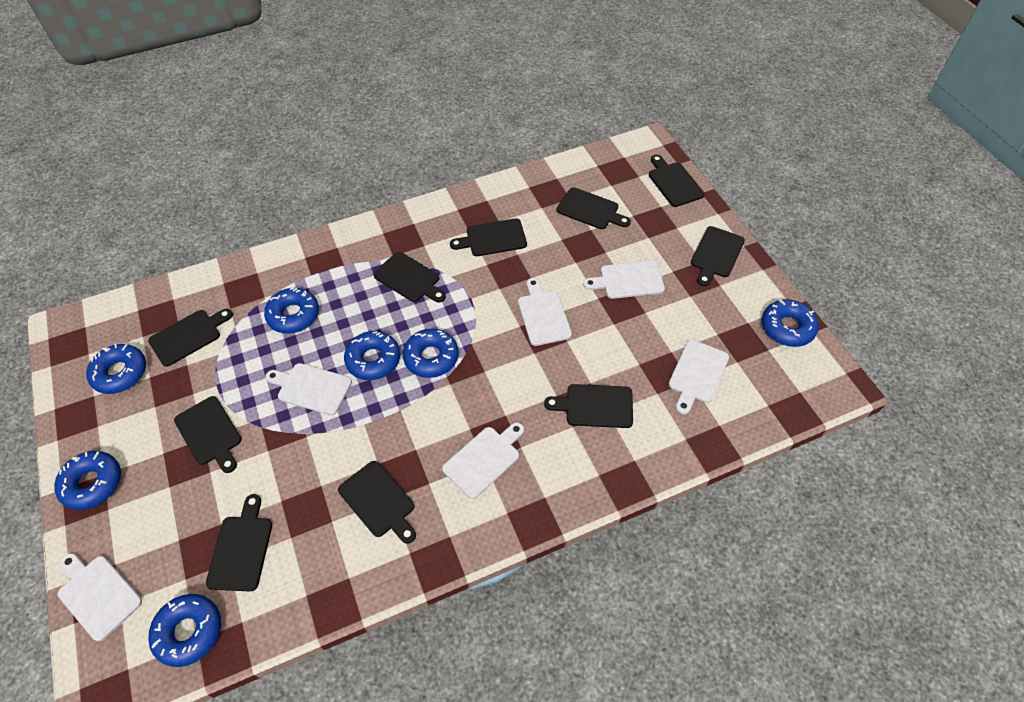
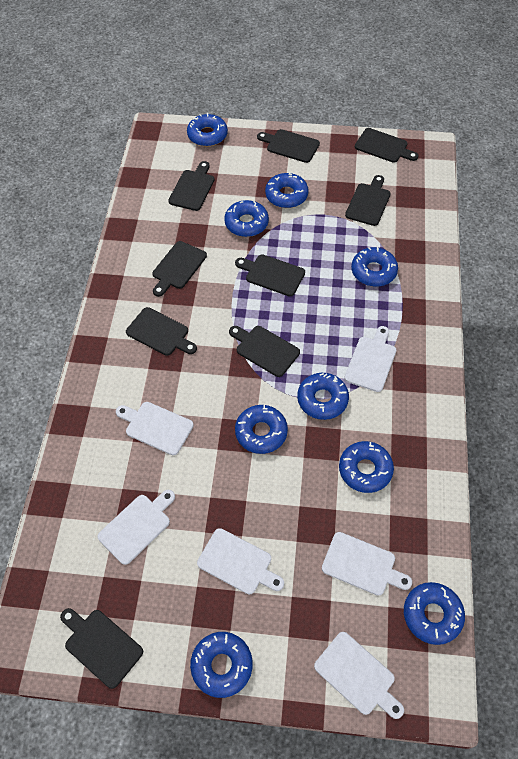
black cutting board: 10 -> 9
blue donut: 7 -> 9

